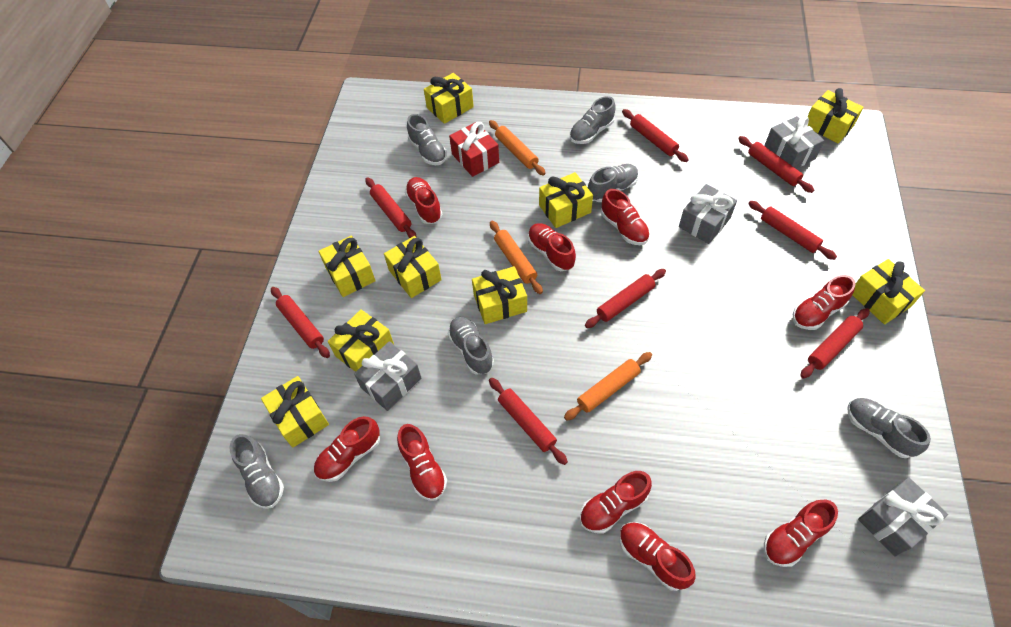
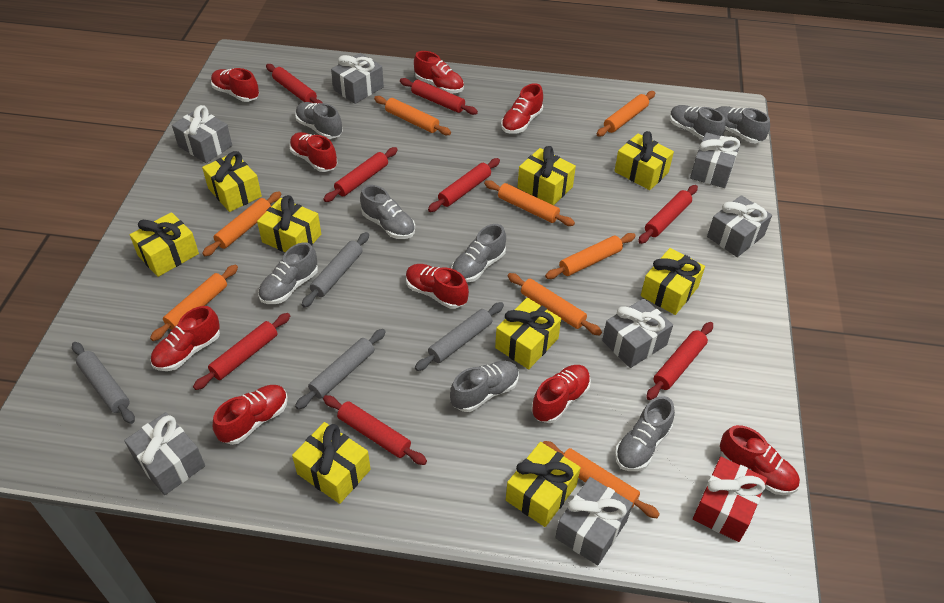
grey gift: 4 -> 7
grey rolling pin: 0 -> 4
grey shoe: 6 -> 8
orange rolling pin: 3 -> 8

